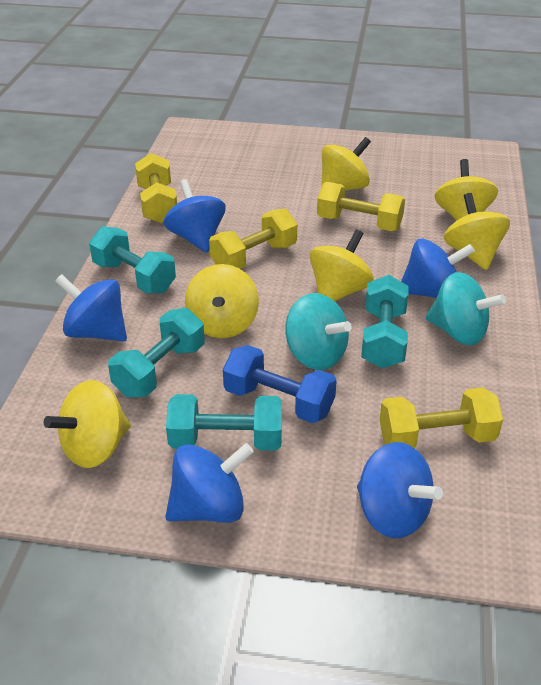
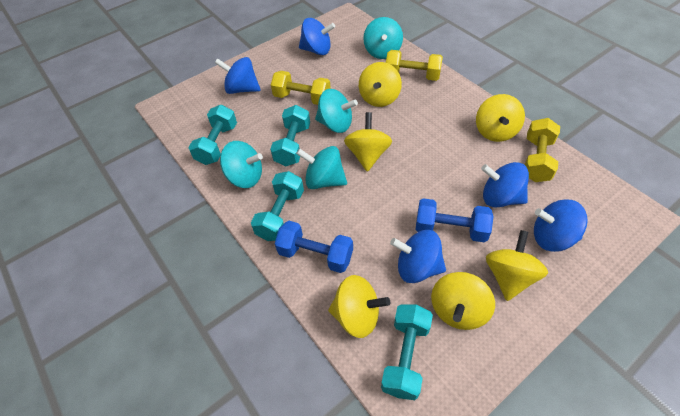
blue dumbbell: 1 -> 2
turquoise spinning top: 2 -> 4
yellow dumbbell: 4 -> 3

